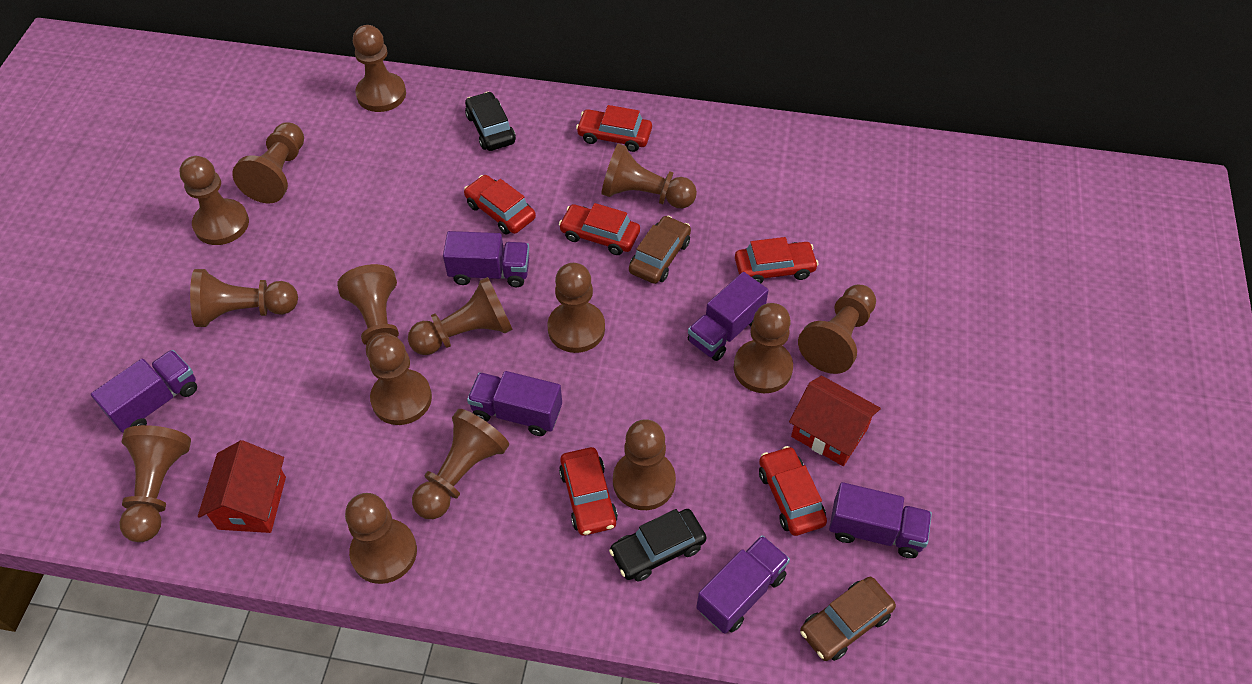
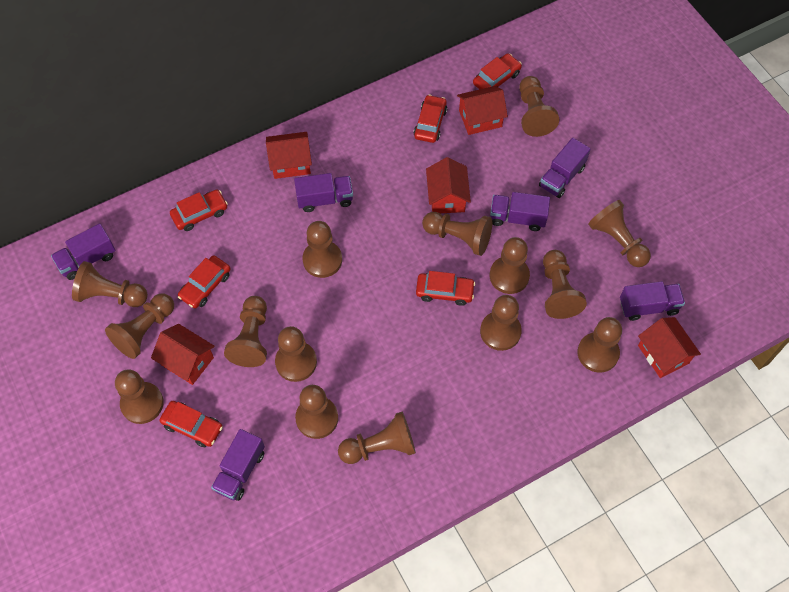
black car: 2 -> 0
brown car: 2 -> 0
red house: 2 -> 5

